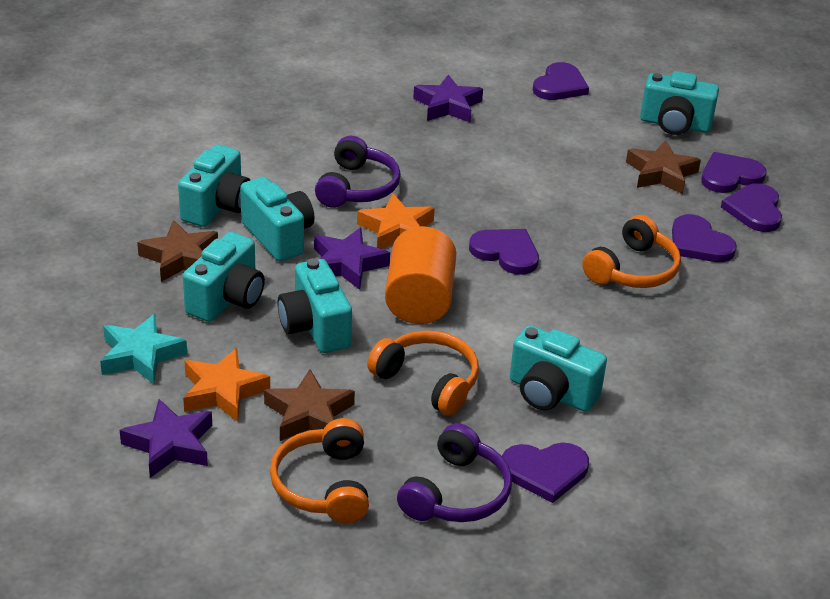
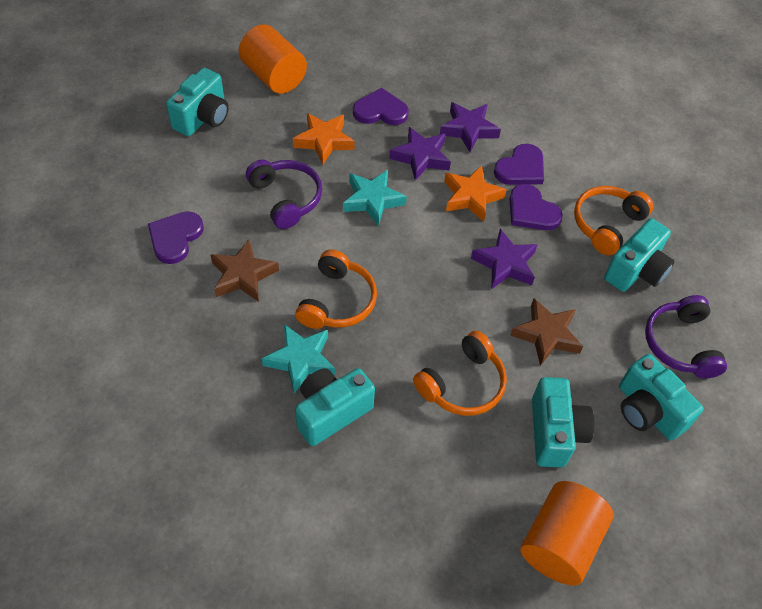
brown star: 3 -> 2
orange cylinder: 1 -> 2
purple heart: 6 -> 4
turquoise camera: 6 -> 5
turquoise star: 1 -> 2

